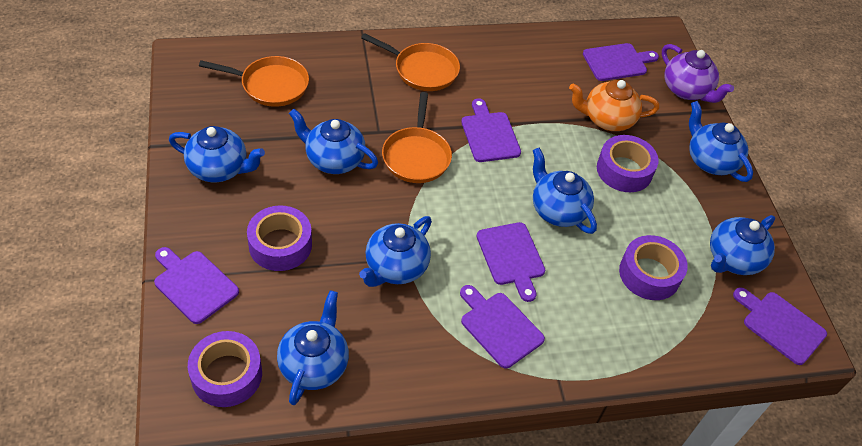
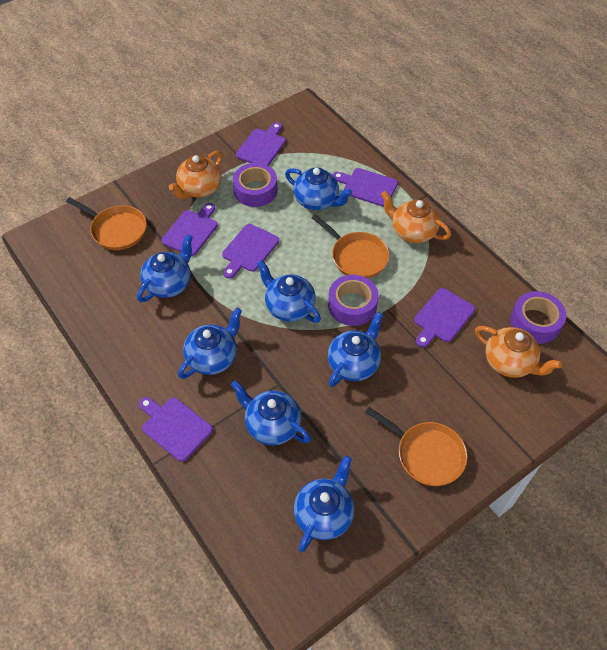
orange teapot: 1 -> 3
purple tape: 4 -> 3
purple teapot: 1 -> 0

